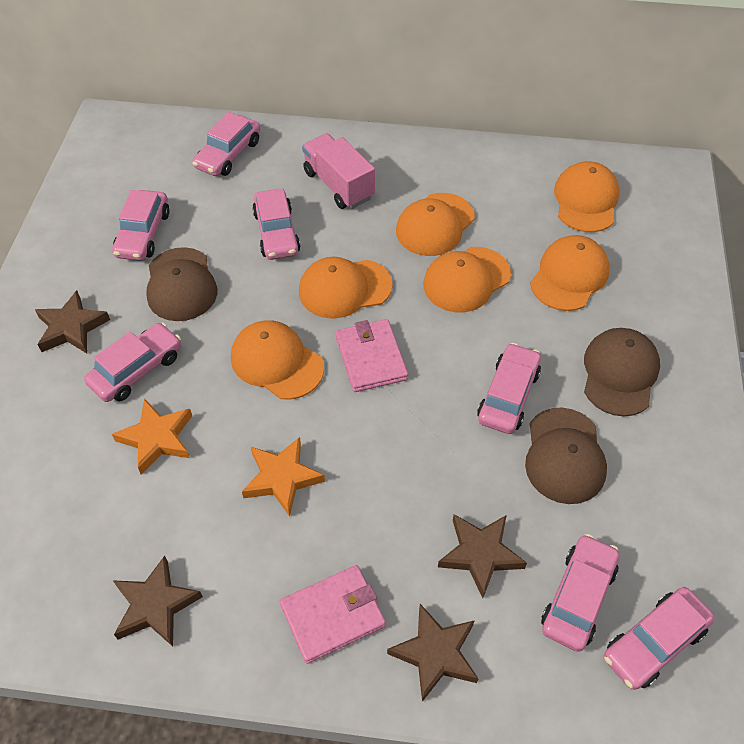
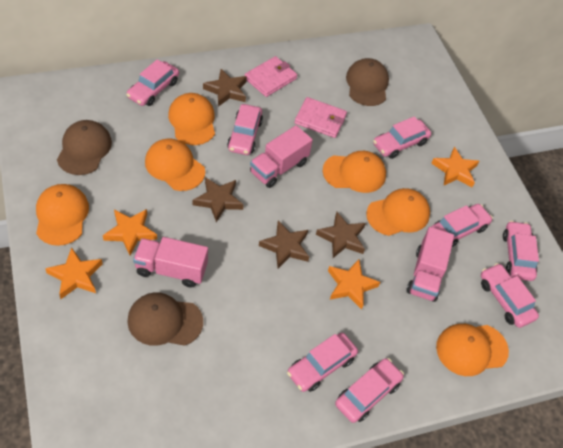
orange star: 2 -> 4
pink car: 7 -> 8
pink truck: 1 -> 3

